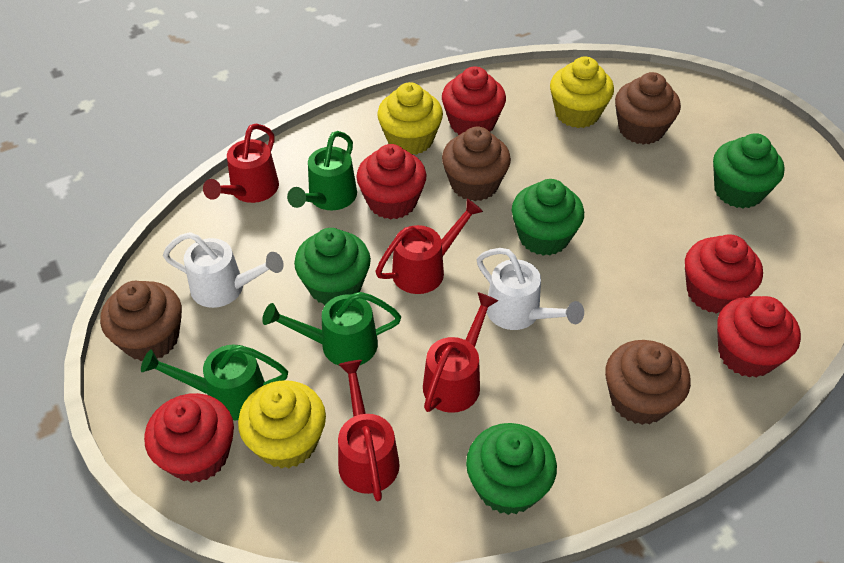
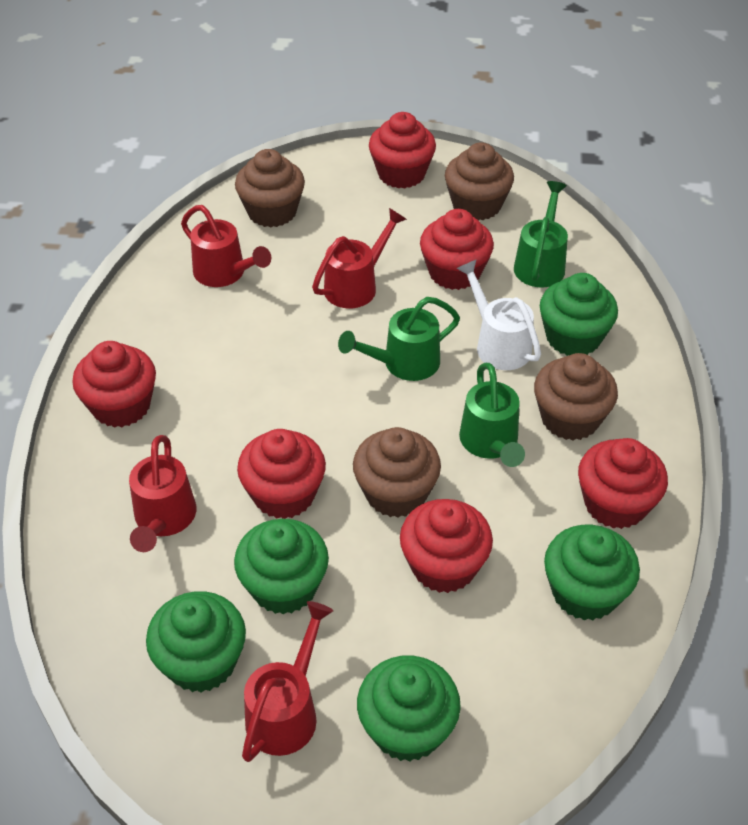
green cupcake: 4 -> 5
red cupcake: 5 -> 6
white watering can: 2 -> 1
yellow cupcake: 3 -> 0

